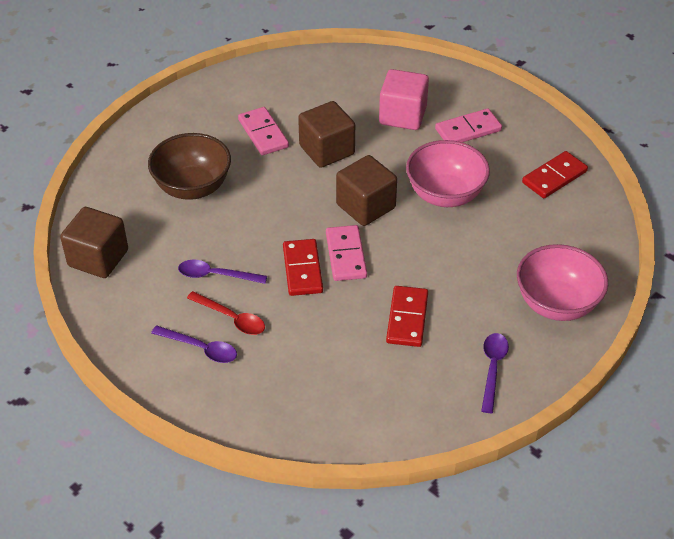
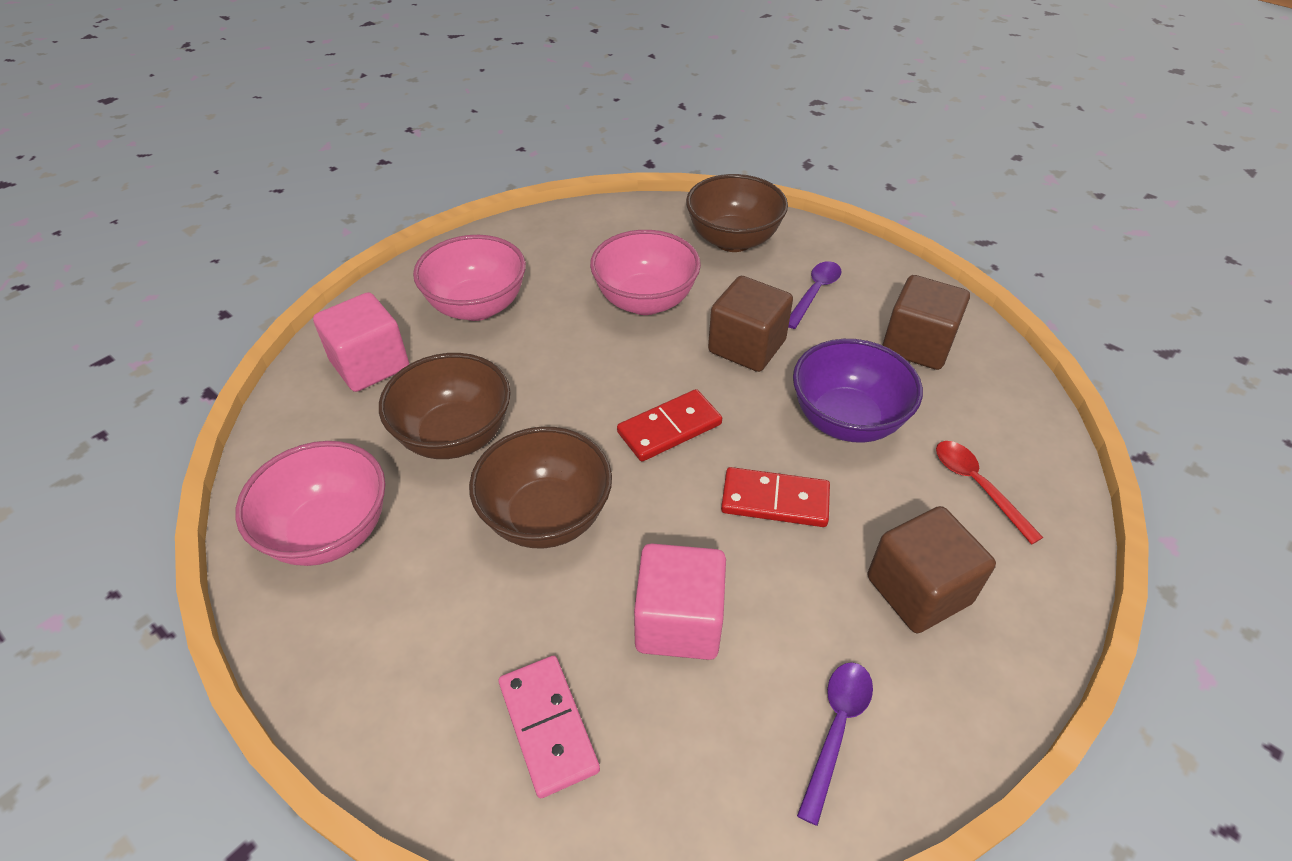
brown bowl: 1 -> 3
pink bowl: 2 -> 3
pink cube: 1 -> 2
pink domino: 3 -> 1
purple bowl: 0 -> 1
purple spoon: 3 -> 2
red domino: 3 -> 2

